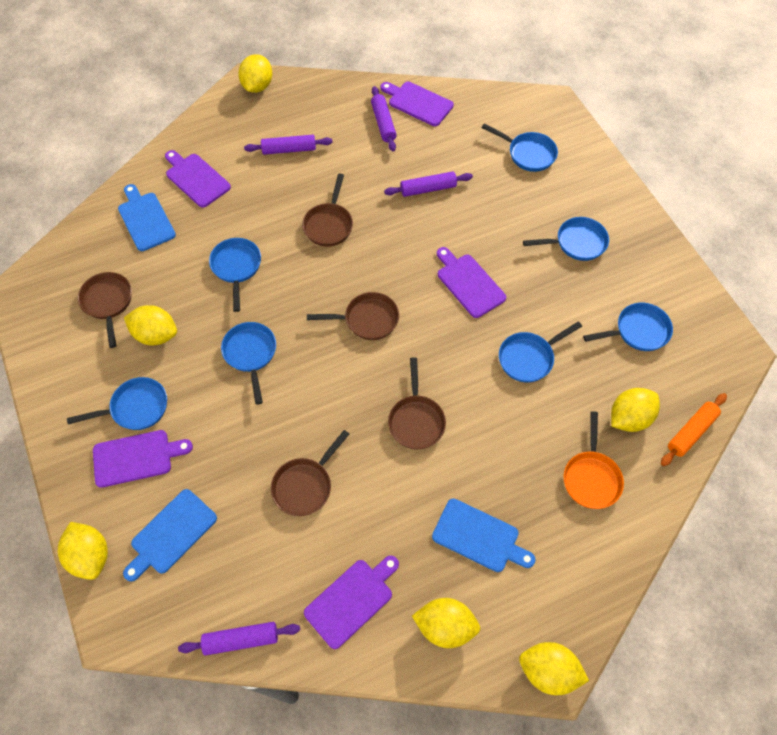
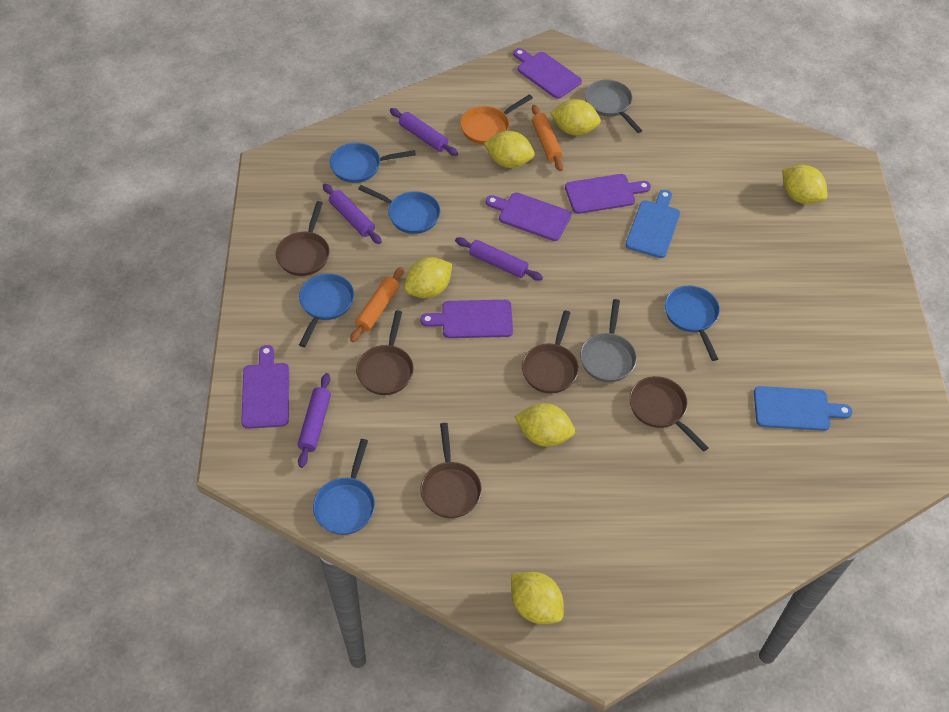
blue cutting board: 3 -> 2
blue pan: 7 -> 5
grey pan: 0 -> 2
orange rolling pin: 1 -> 2

